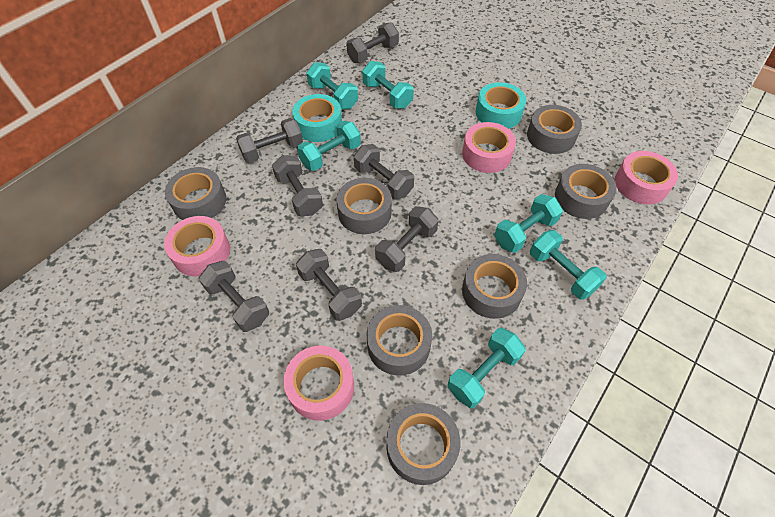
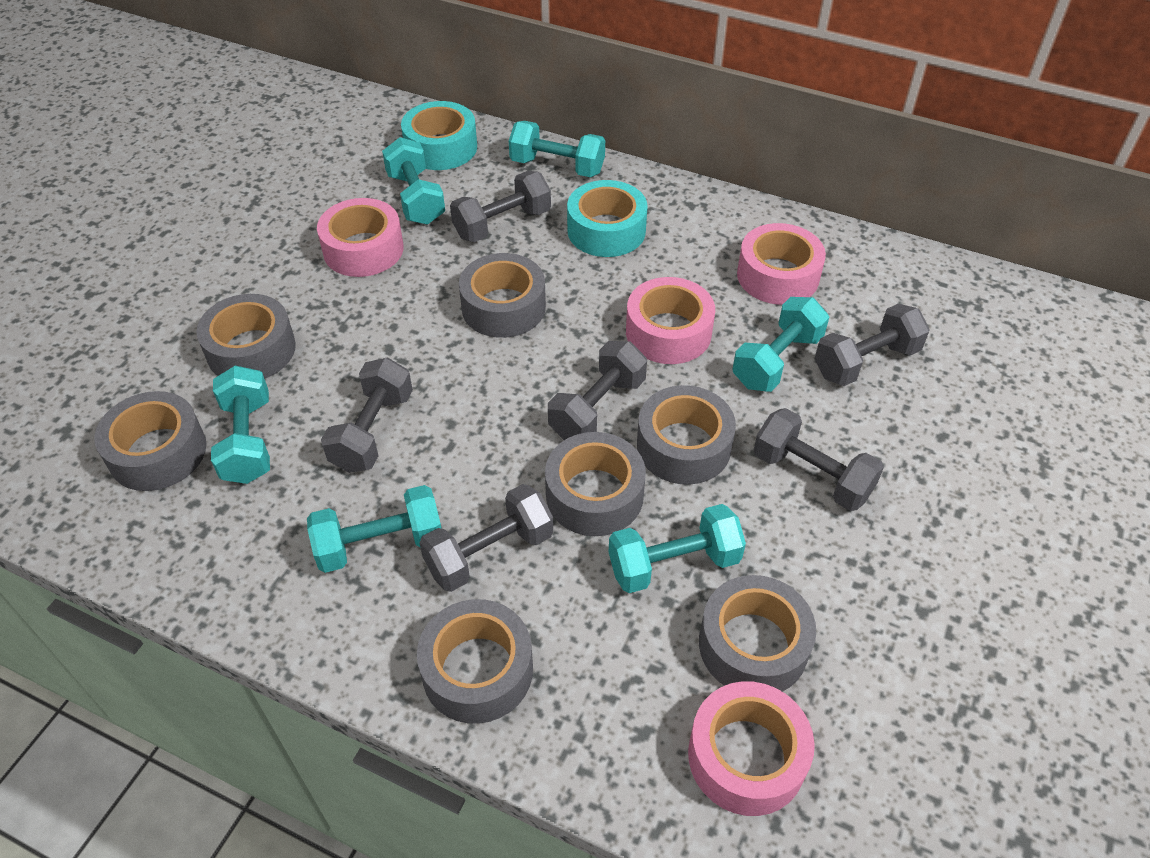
grey dumbbell: 7 -> 6

